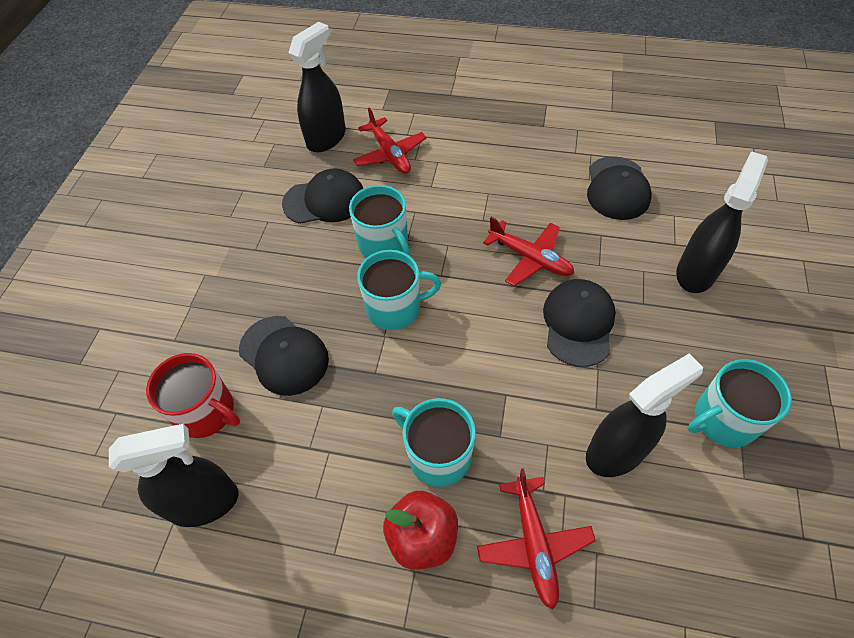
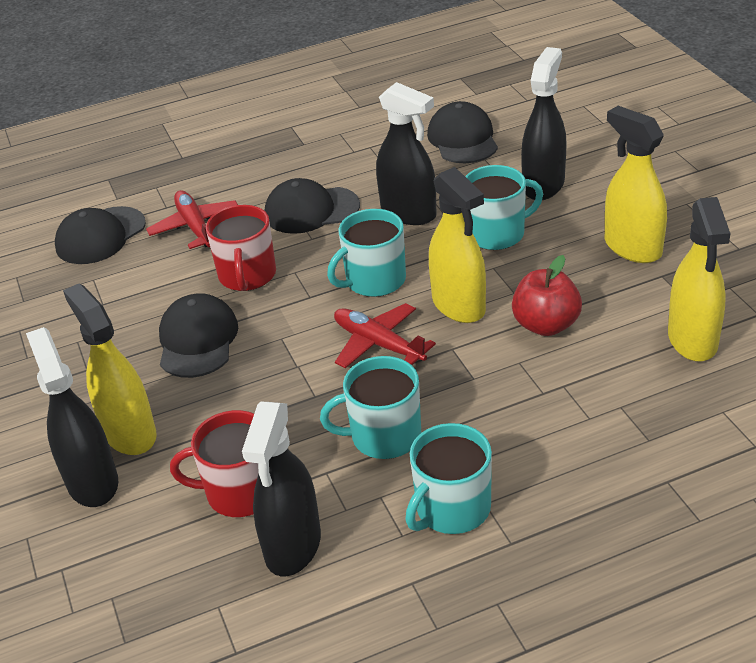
red mug: 1 -> 2
red plane: 3 -> 2
yellow spray bottle: 0 -> 4

